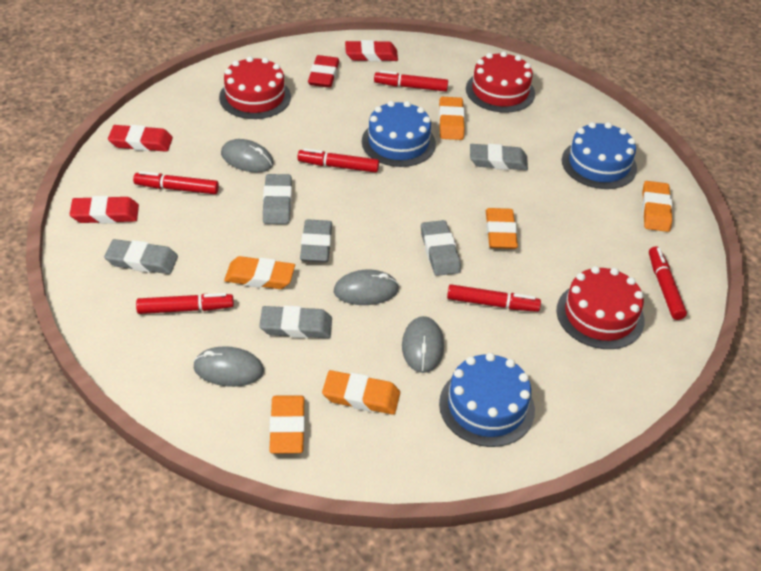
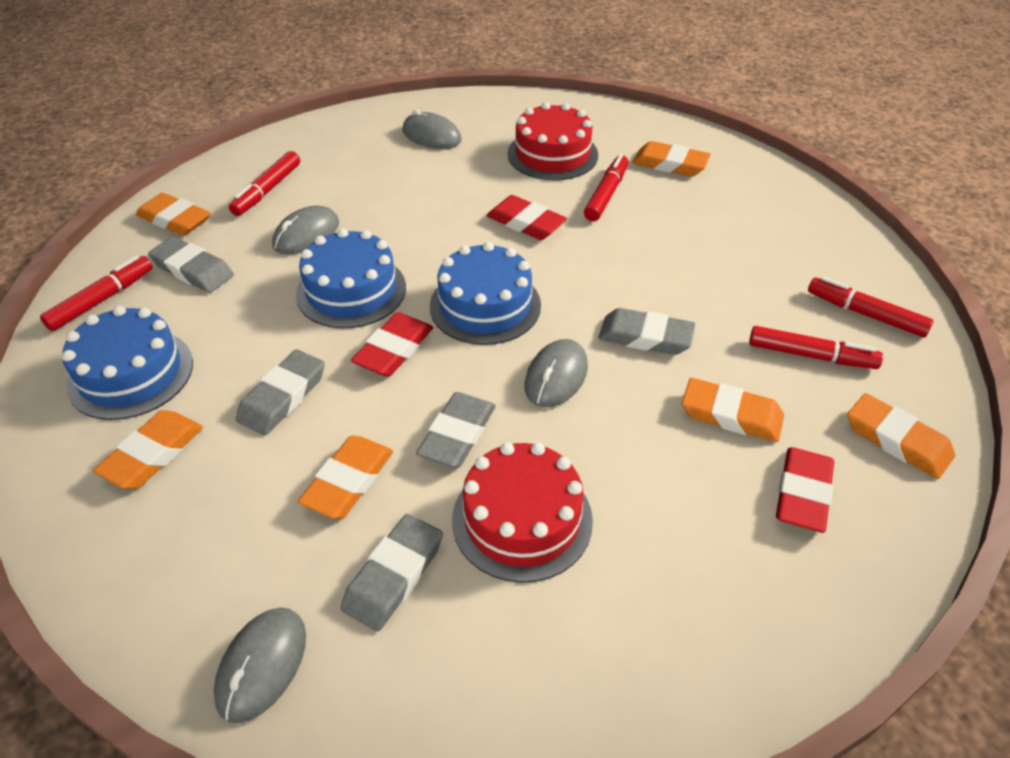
grey eraser: 6 -> 5
red cake: 3 -> 2
red eraser: 4 -> 3
red marker: 6 -> 5

